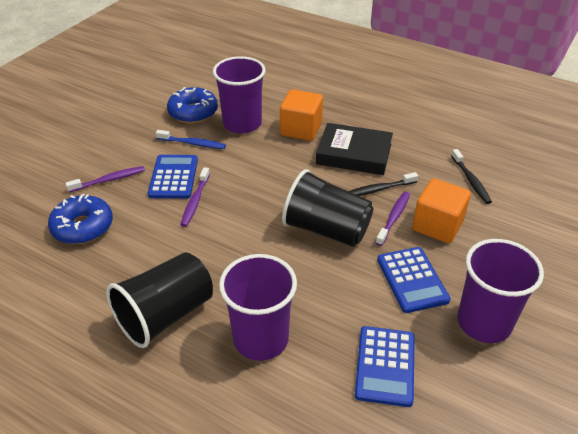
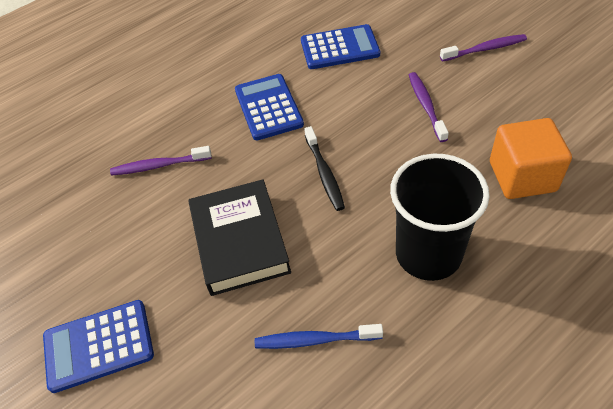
black cup: 2 -> 1
black toothbrush: 2 -> 1
blue donut: 2 -> 0
orange cube: 2 -> 1
purple cup: 3 -> 0

